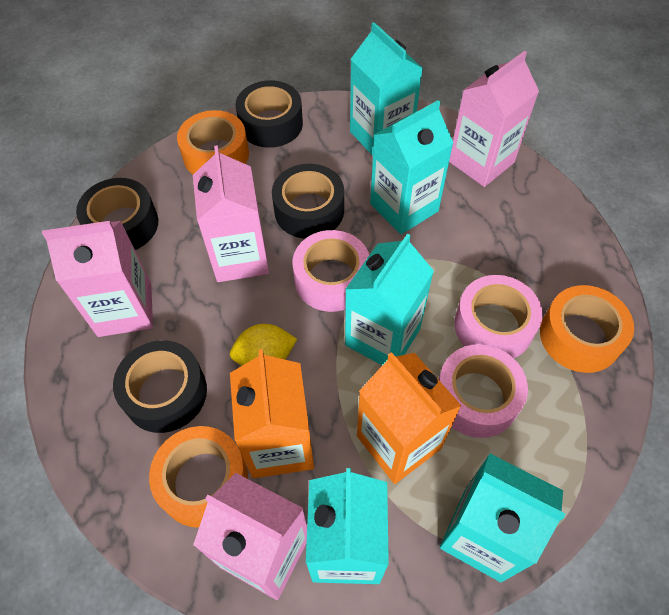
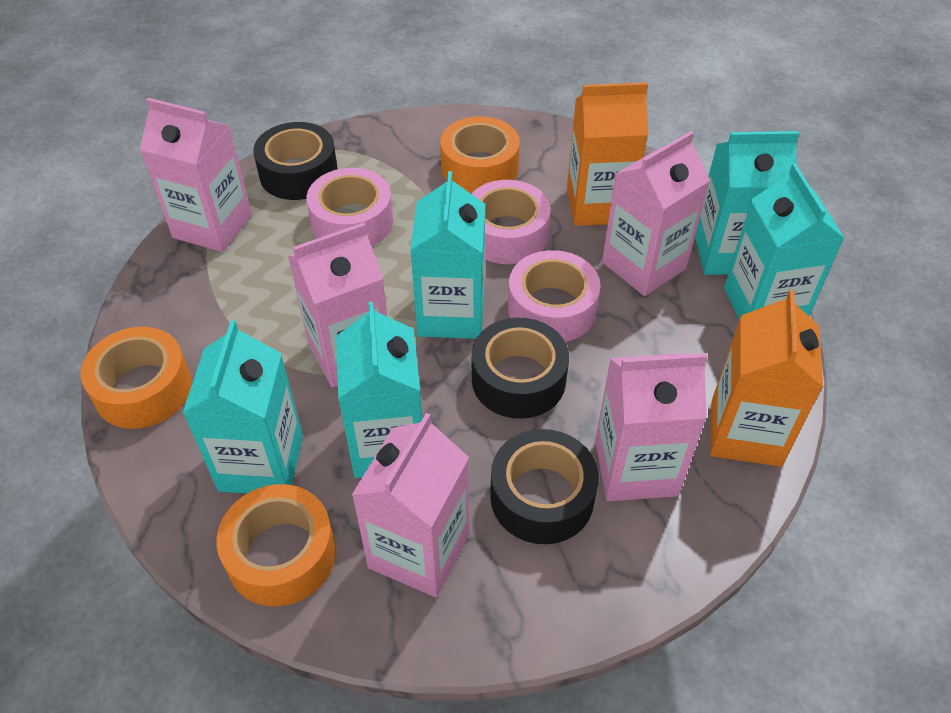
black tape: 4 -> 3
pink carton: 4 -> 5
yellow lemon: 1 -> 0

